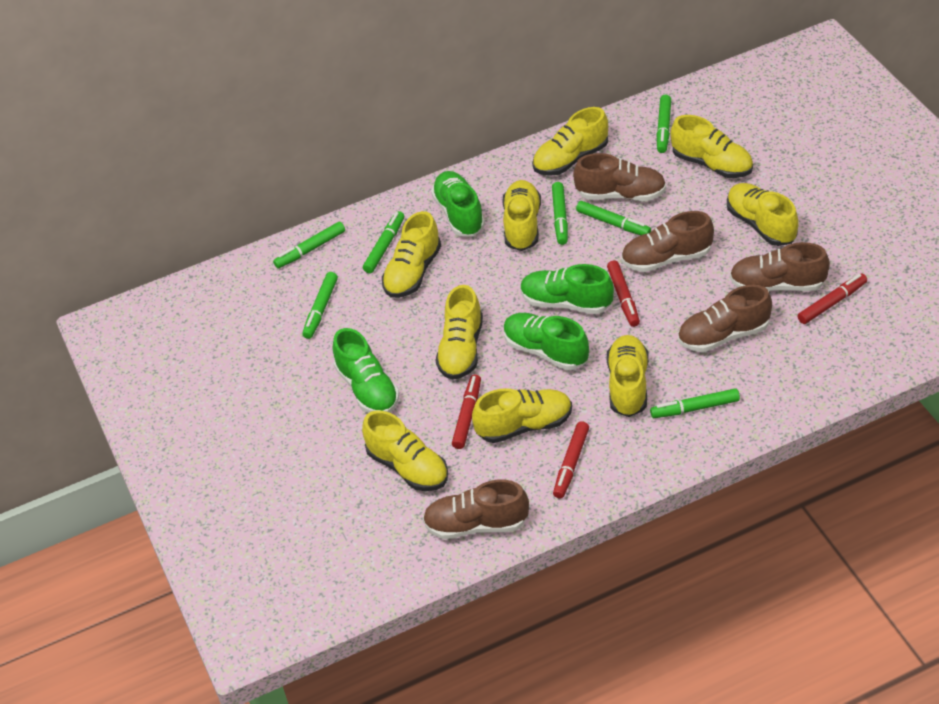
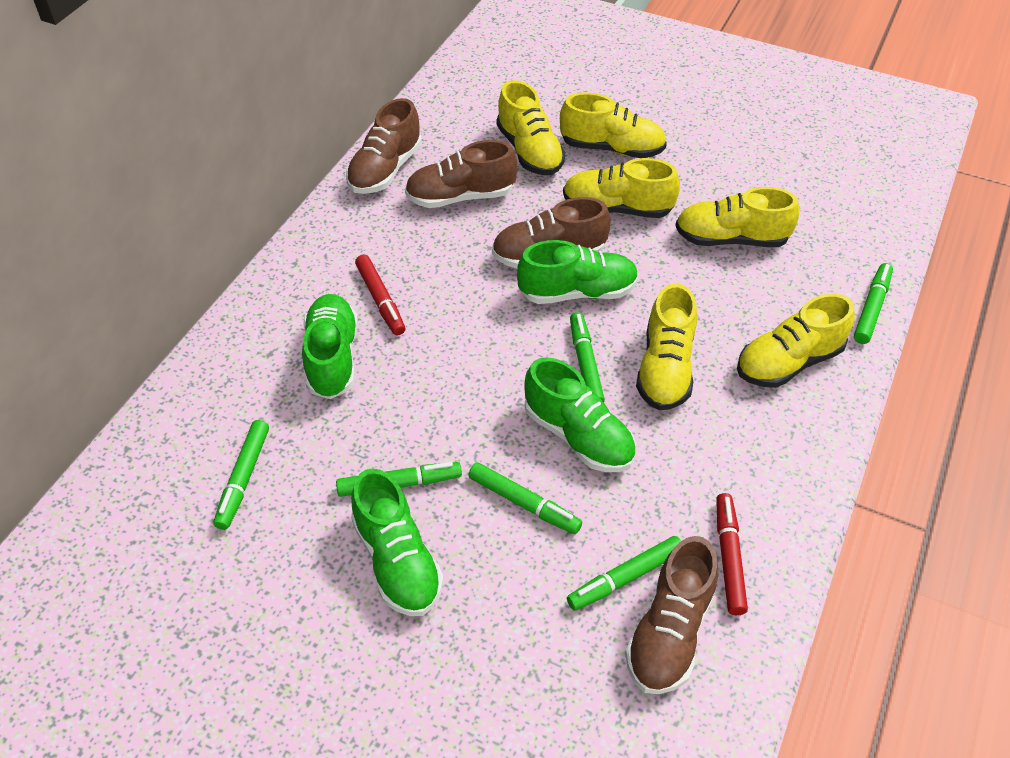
brown shoe: 5 -> 4
green marker: 7 -> 6
red marker: 4 -> 2
yellow shoe: 9 -> 6

